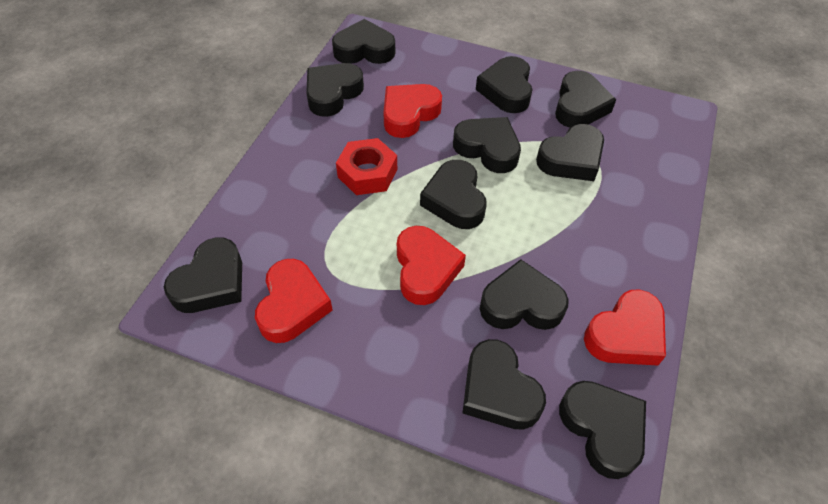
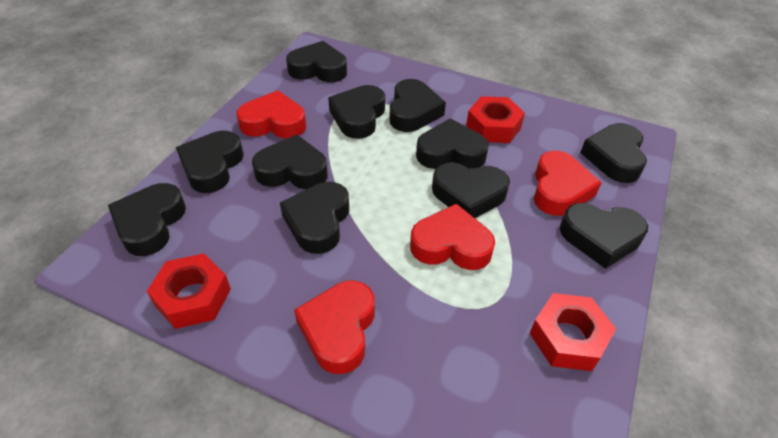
red nut: 1 -> 3

